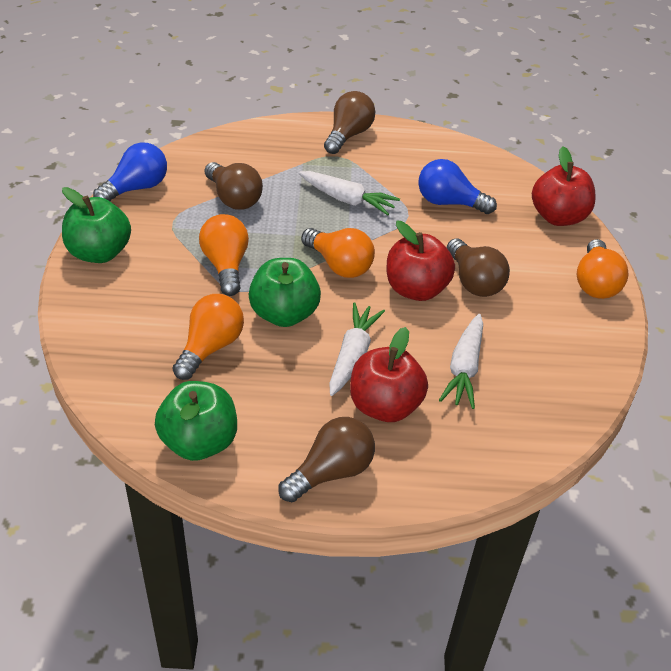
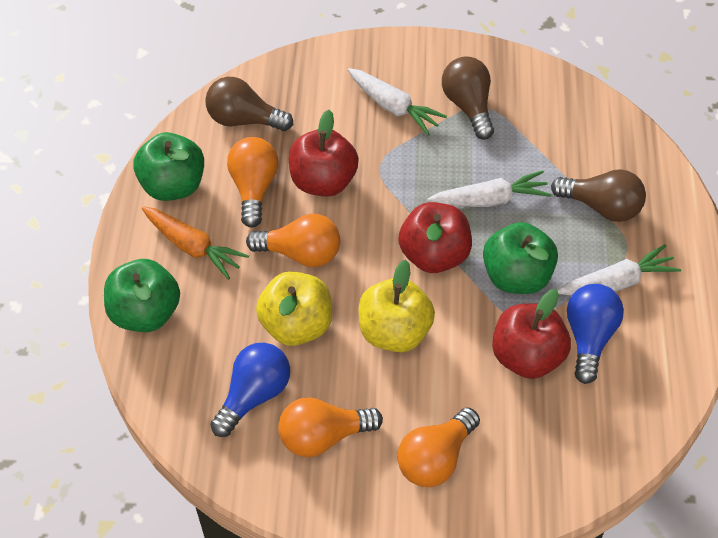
brown light bulb: 4 -> 3
orange carrot: 0 -> 1
yellow apple: 0 -> 2

